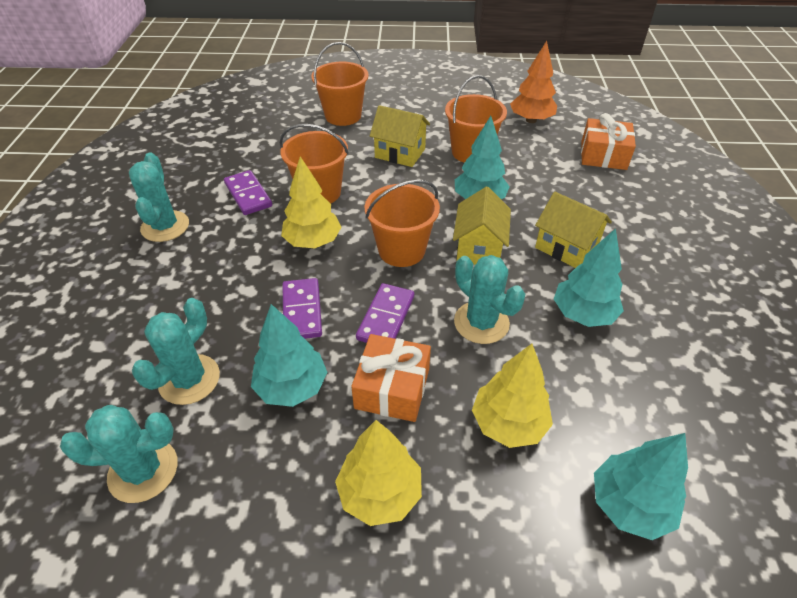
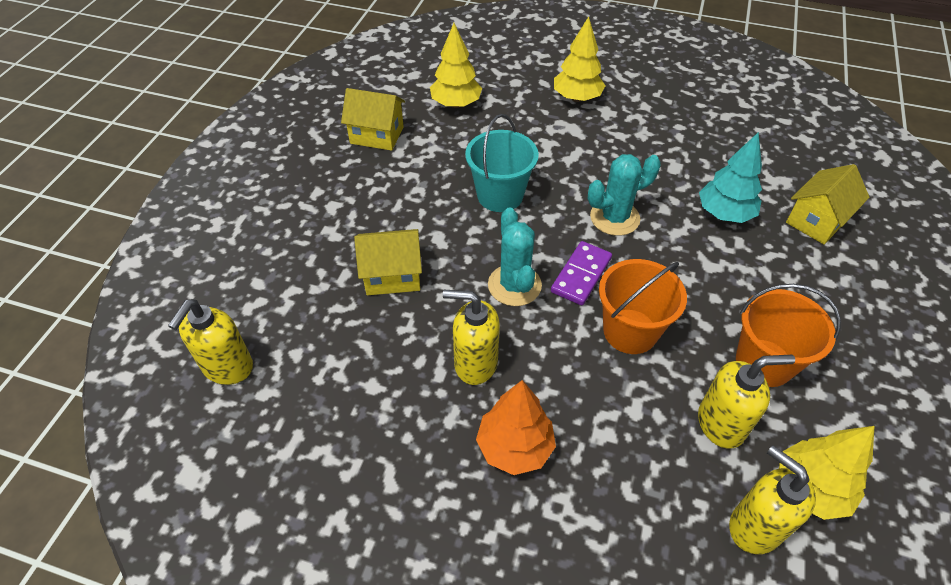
orange bucket: 4 -> 2
orange gift: 2 -> 0
purple domino: 3 -> 1
turquoise bucket: 0 -> 1
turquoise cactus: 4 -> 2
turquoise tree: 4 -> 1
yellow soap dispenser: 0 -> 4

